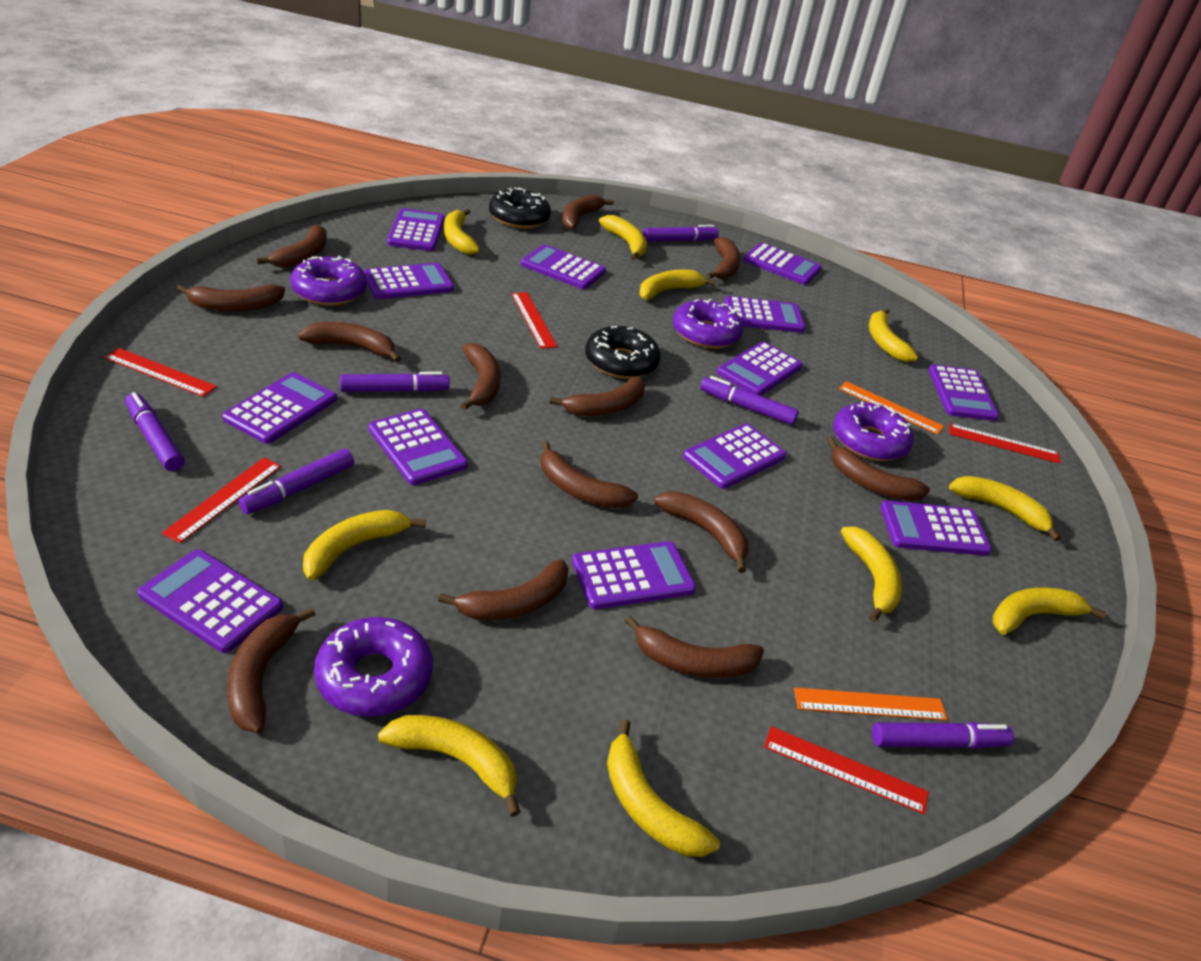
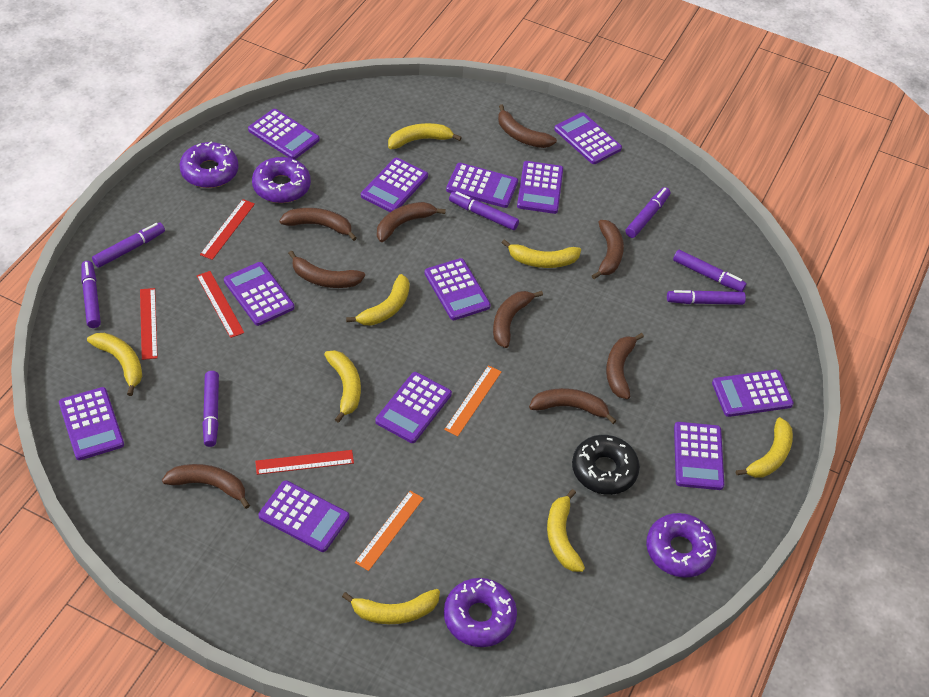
black donut: 2 -> 1
brown banana: 13 -> 9
purple calculator: 13 -> 12
purple marker: 6 -> 7
red ruler: 5 -> 4
yellow banana: 10 -> 8

